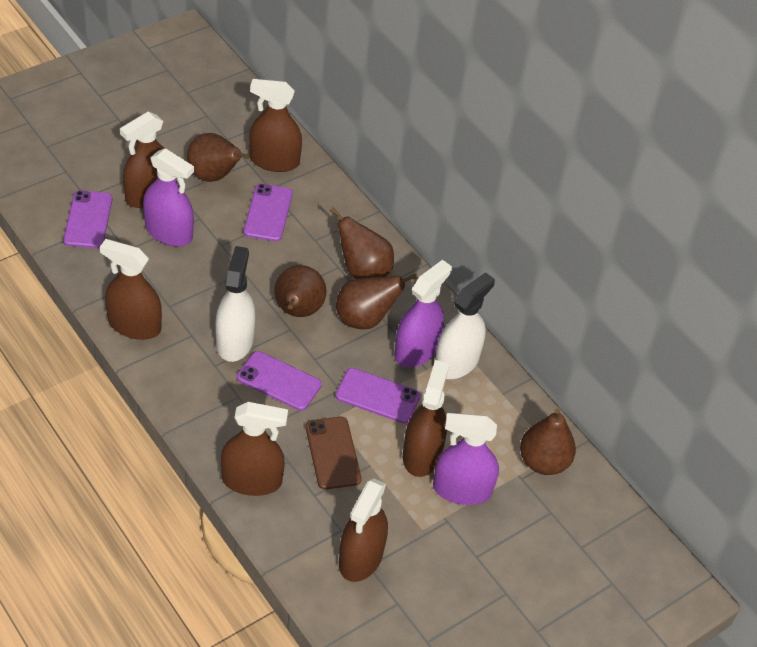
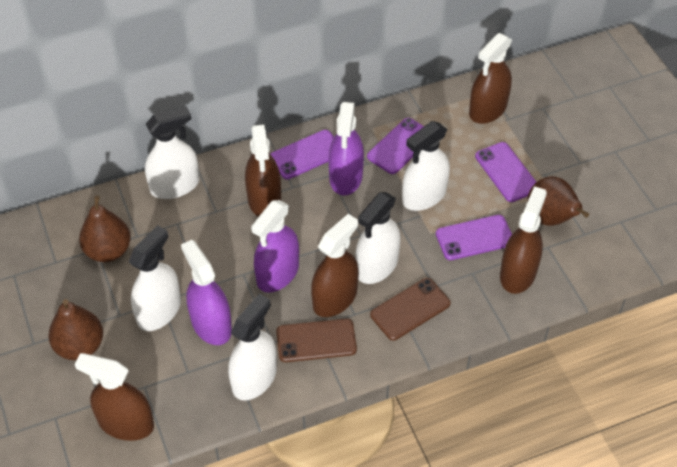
brown pear: 5 -> 3
brown phone: 1 -> 2
brown spray bottle: 6 -> 5
white spray bottle: 2 -> 5

